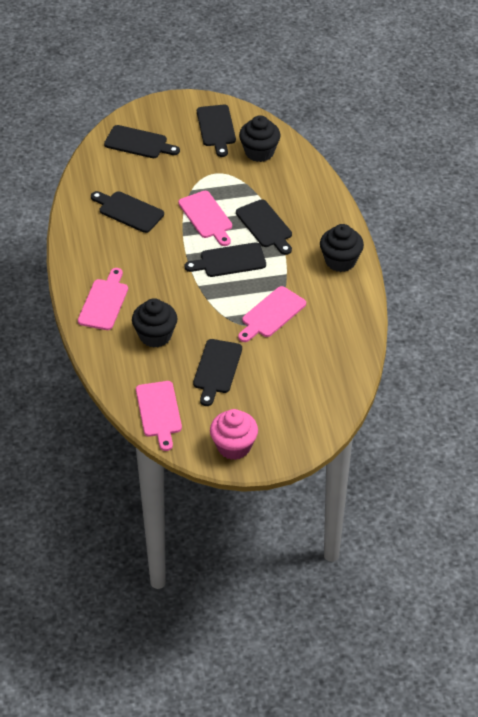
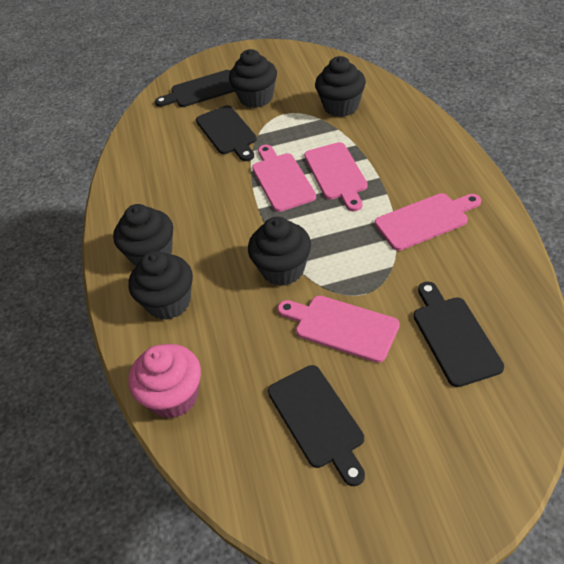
black cupcake: 3 -> 5
black cutting board: 6 -> 4

